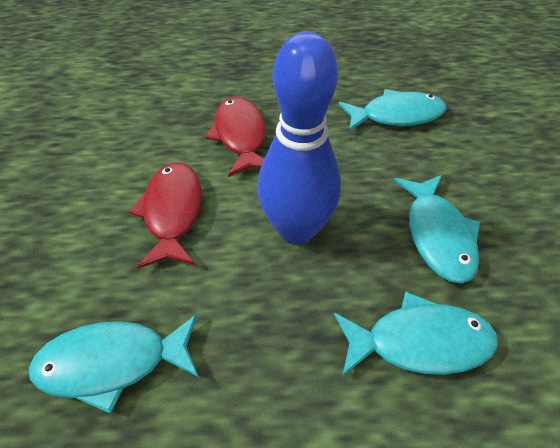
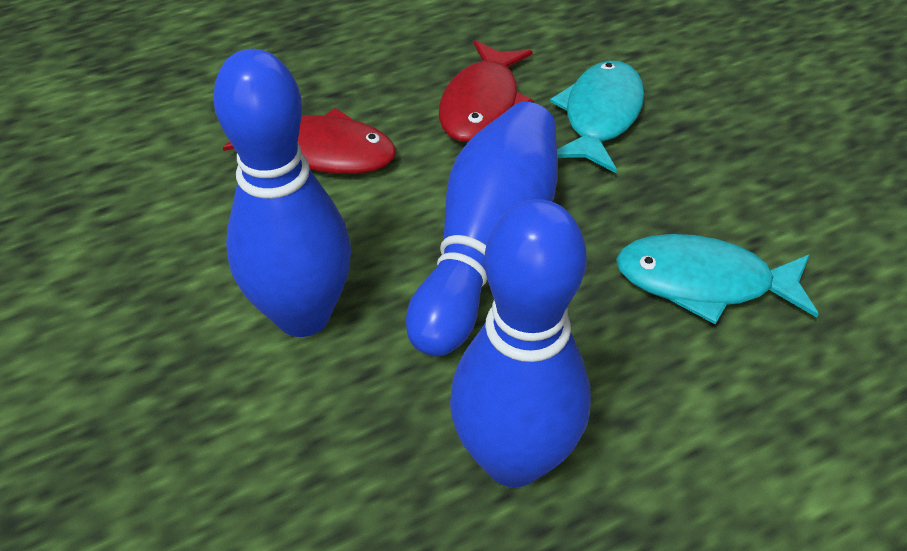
blue bowling pin: 1 -> 3
turquoise fish: 4 -> 2

